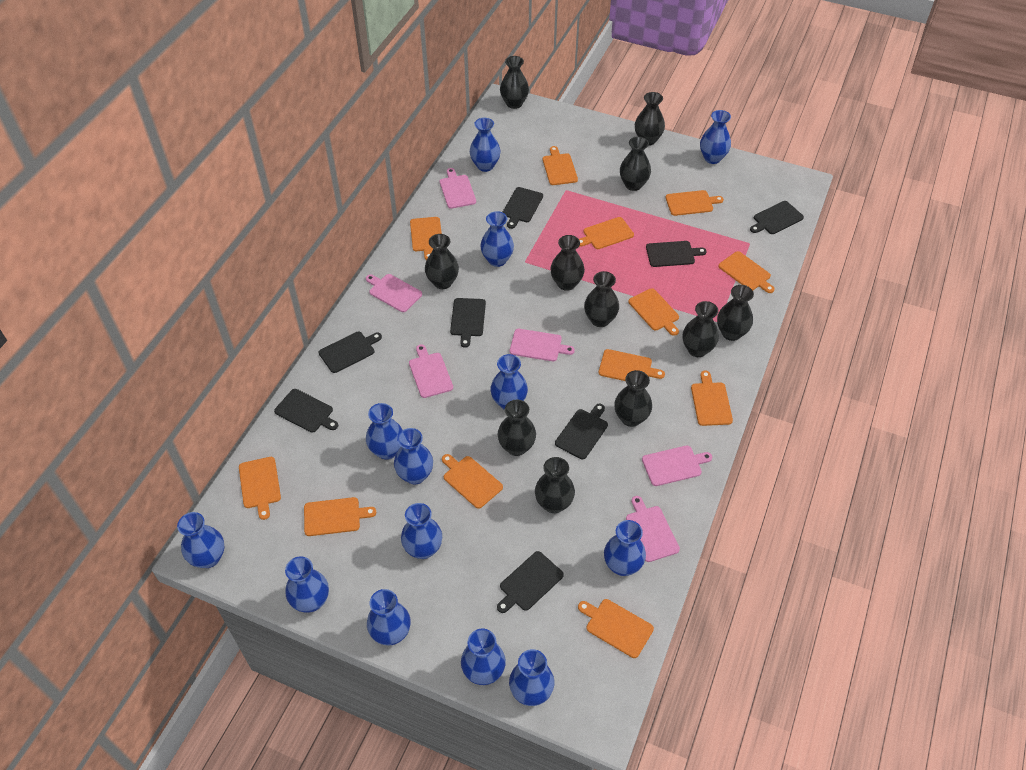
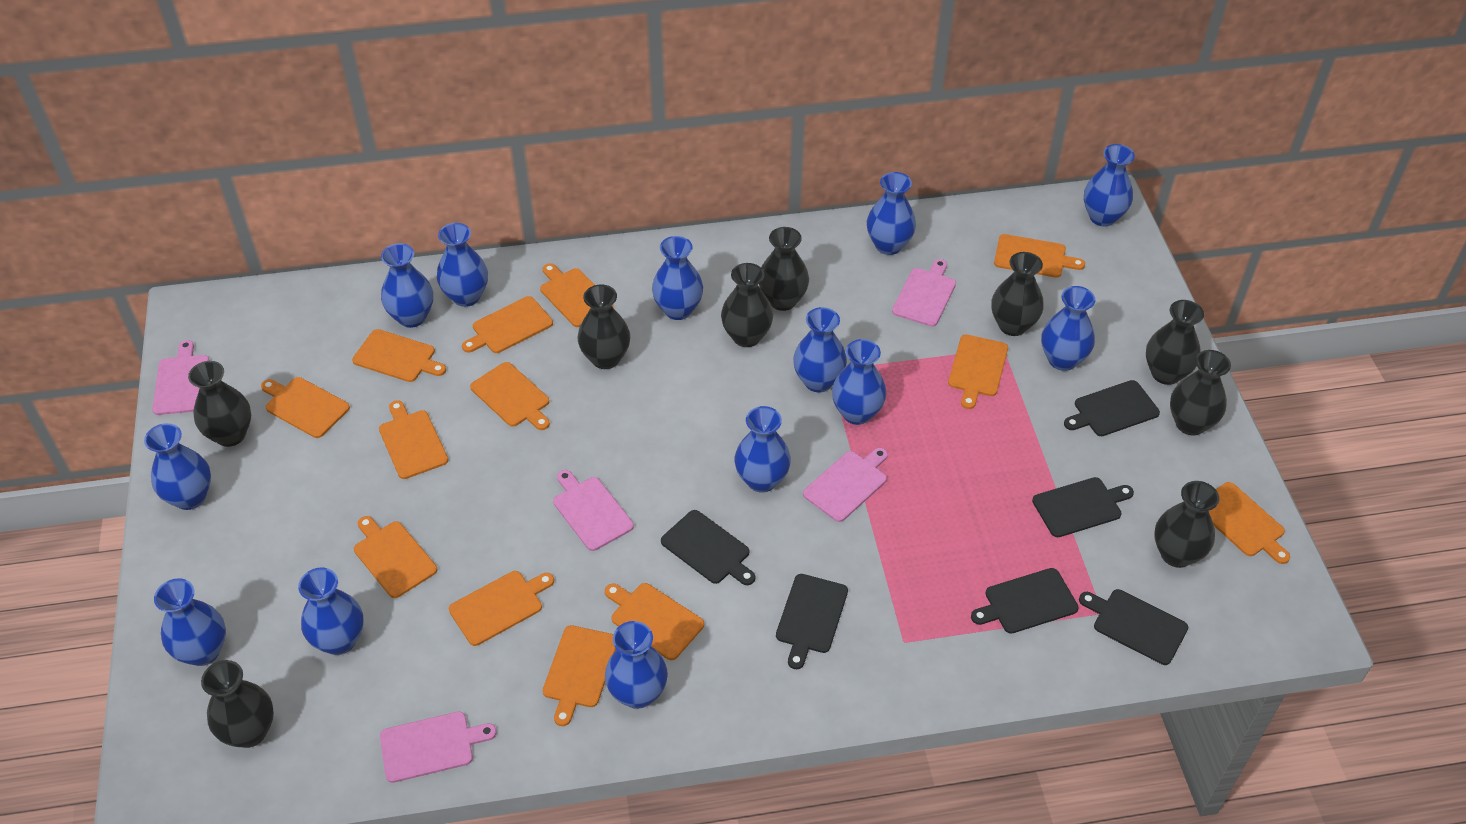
black cutting board: 8 -> 6
black vase: 11 -> 9
orange cutting board: 12 -> 13
pink cutting board: 6 -> 5

